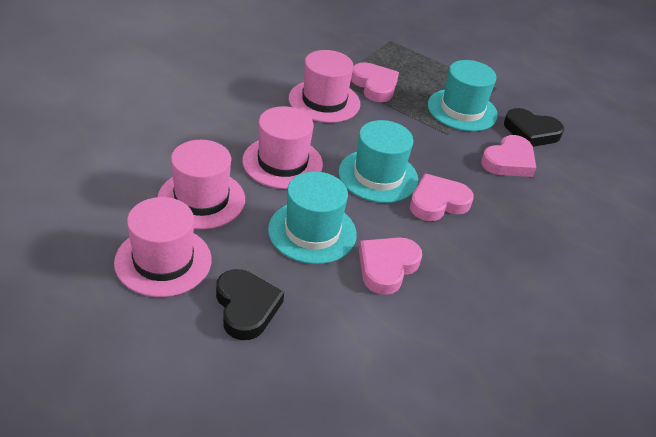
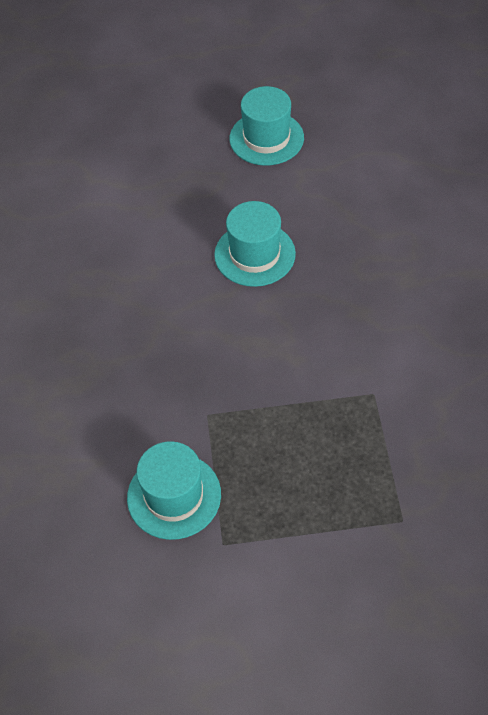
black heart: 2 -> 0
pink hat: 4 -> 0
pink heart: 4 -> 0

